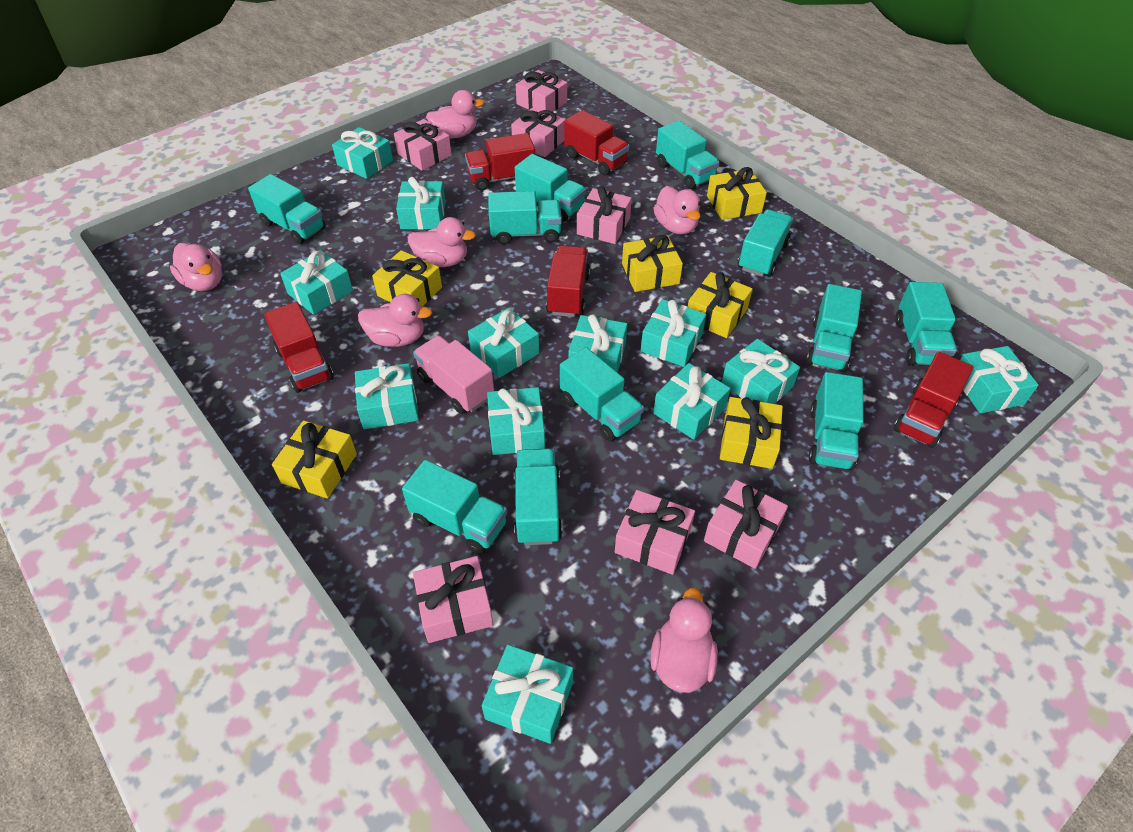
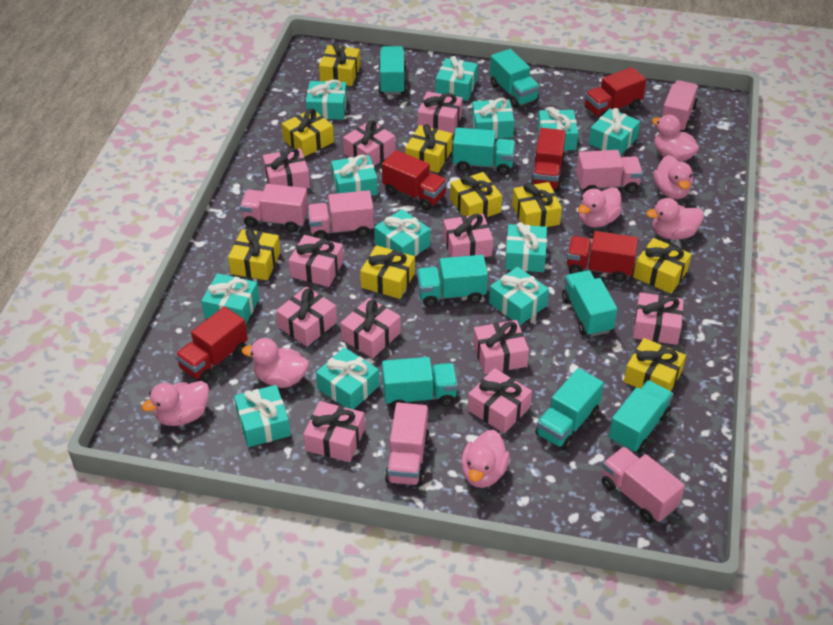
pink duck: 6 -> 7
pink gift: 7 -> 11
pink truck: 1 -> 6
turquoise truck: 11 -> 8
yellow gift: 6 -> 9

